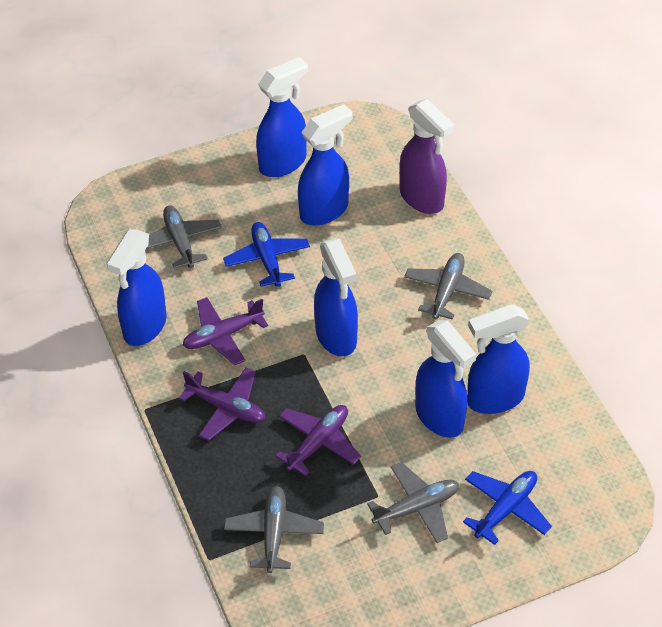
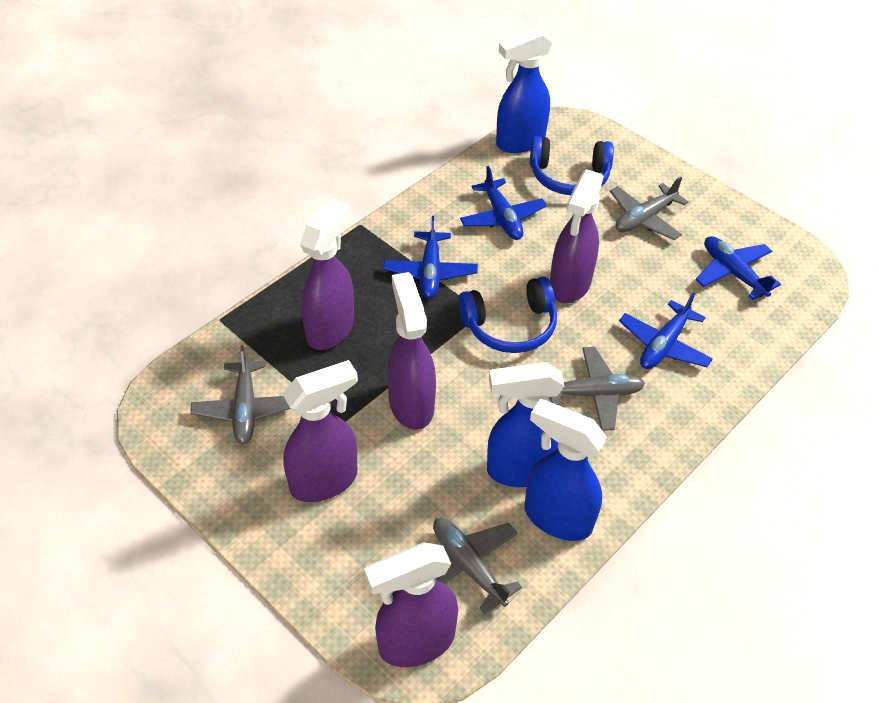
blue headphones: 0 -> 2
blue plane: 2 -> 4
blue spray bottle: 6 -> 3
purple plane: 3 -> 0
purple spray bottle: 1 -> 5

